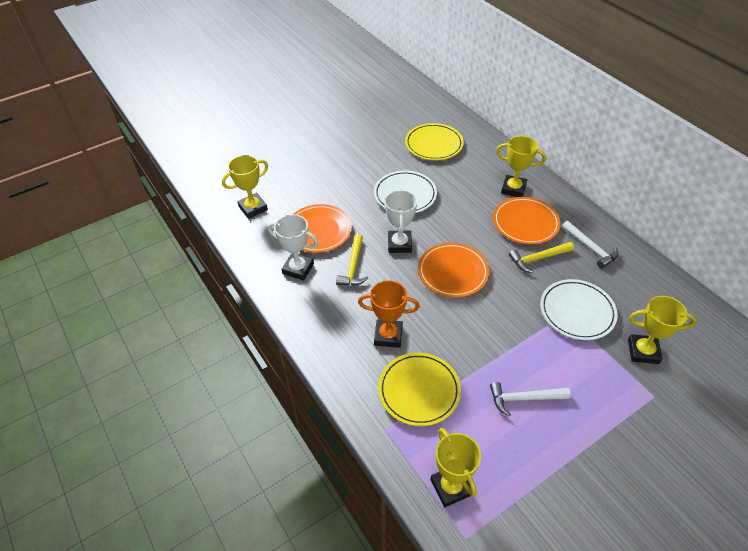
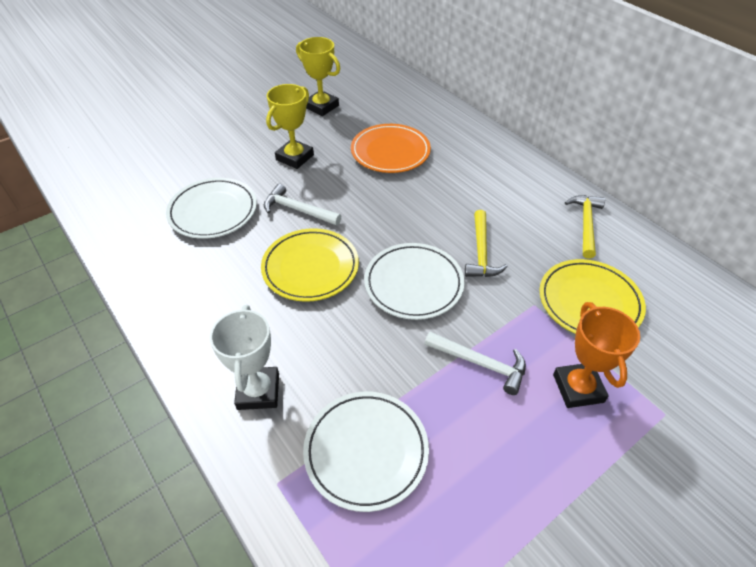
orange plate: 3 -> 1
white plate: 2 -> 3
white trophy: 2 -> 1
yellow trophy: 4 -> 2

